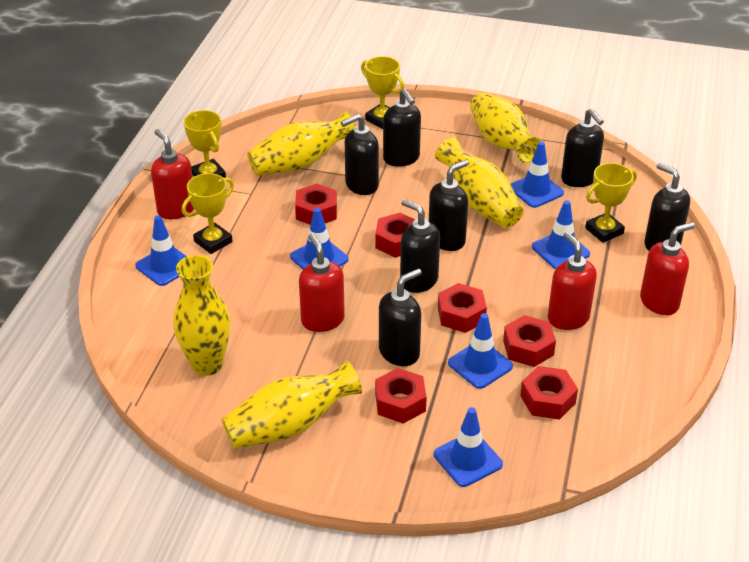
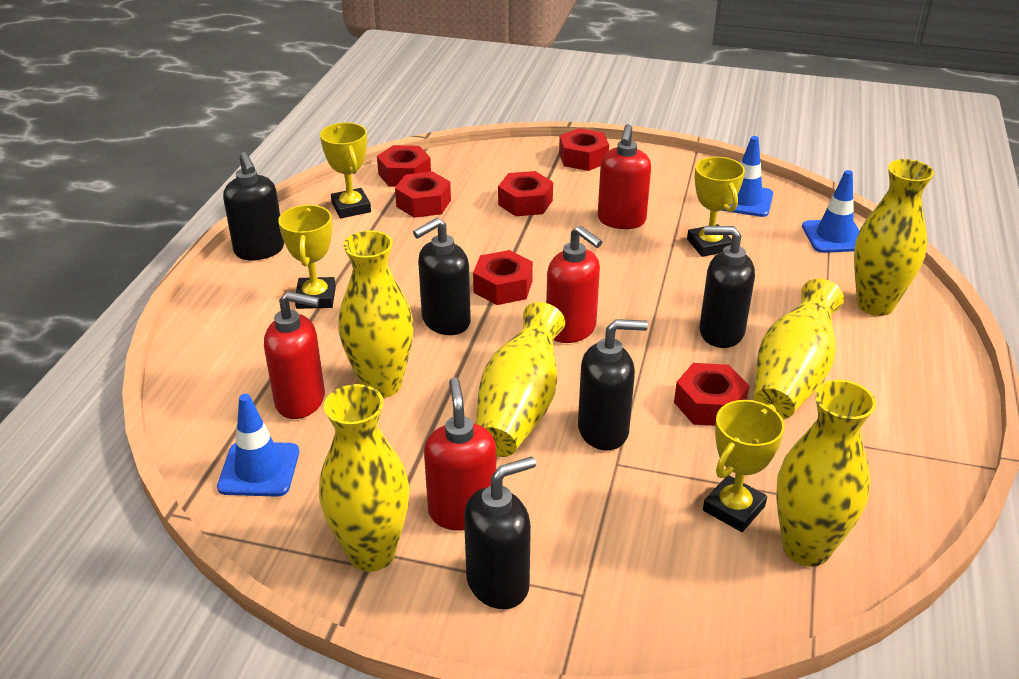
black soap dispenser: 7 -> 5
blue traffic cone: 6 -> 3
yellow vase: 5 -> 6

